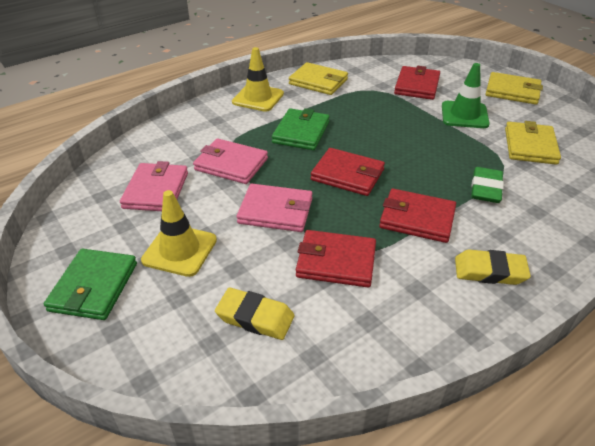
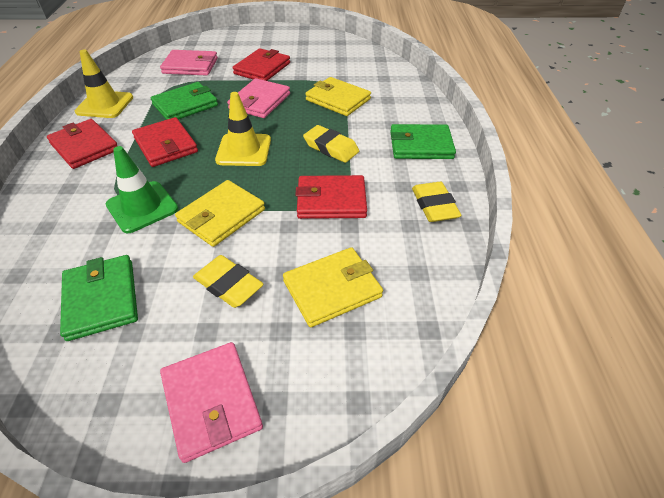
green eraser: 1 -> 0
green wallet: 2 -> 3
yellow eraser: 2 -> 3

